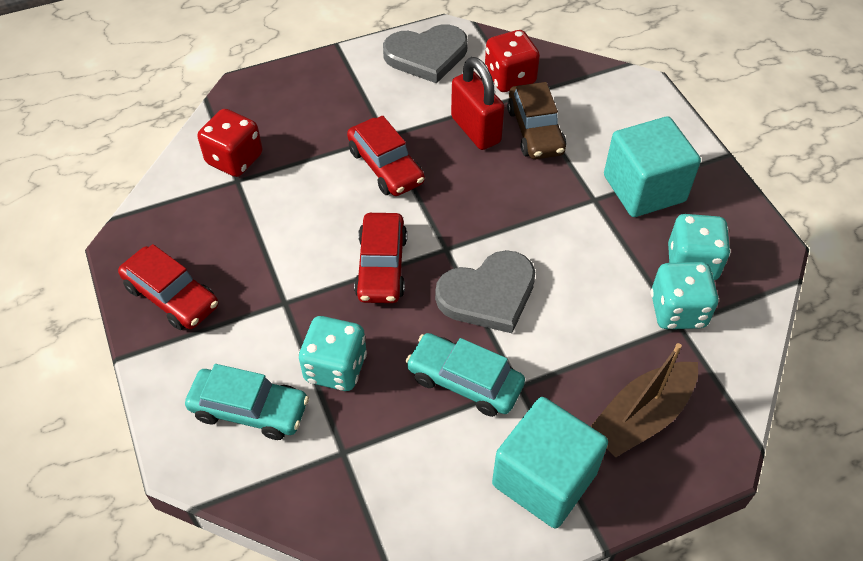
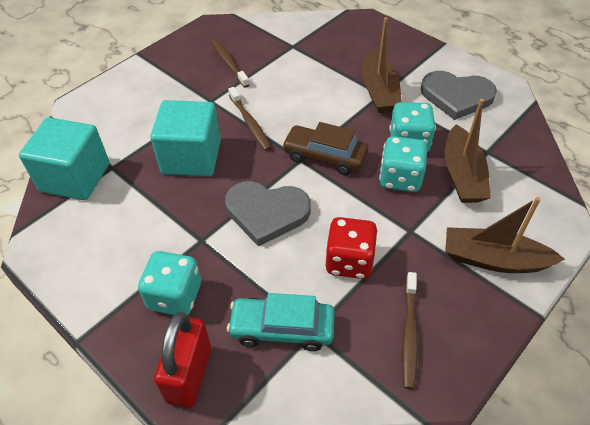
brown boat: 1 -> 3
brown toothbrush: 0 -> 3
red car: 3 -> 0
red dice: 2 -> 1
turquoise car: 2 -> 1

